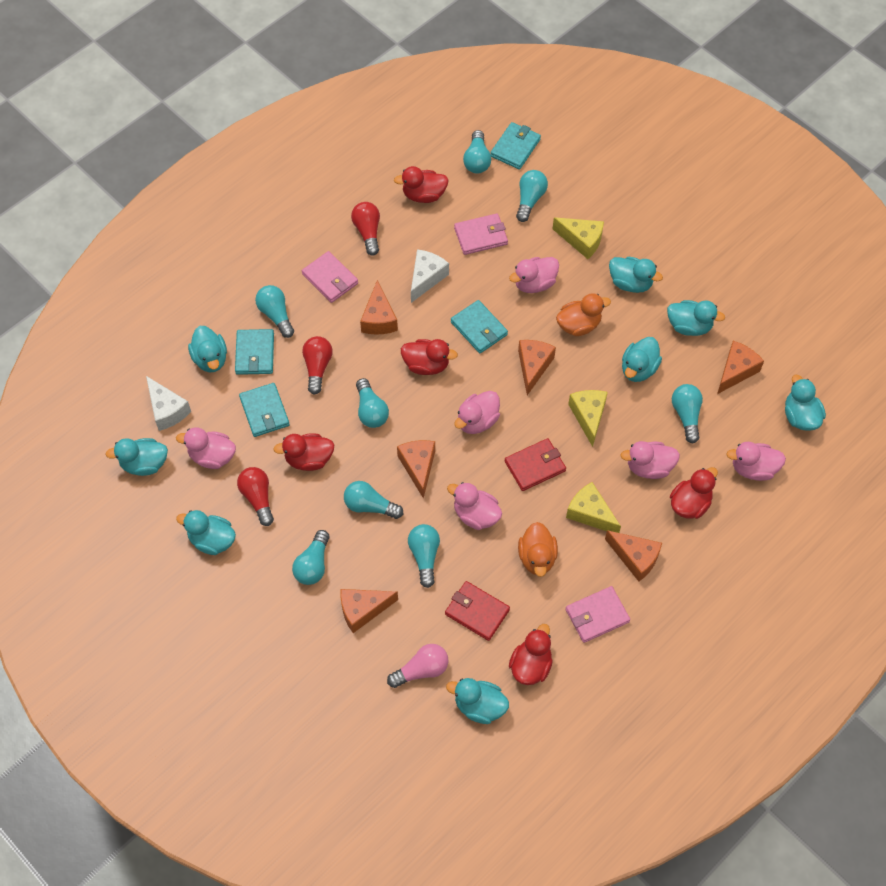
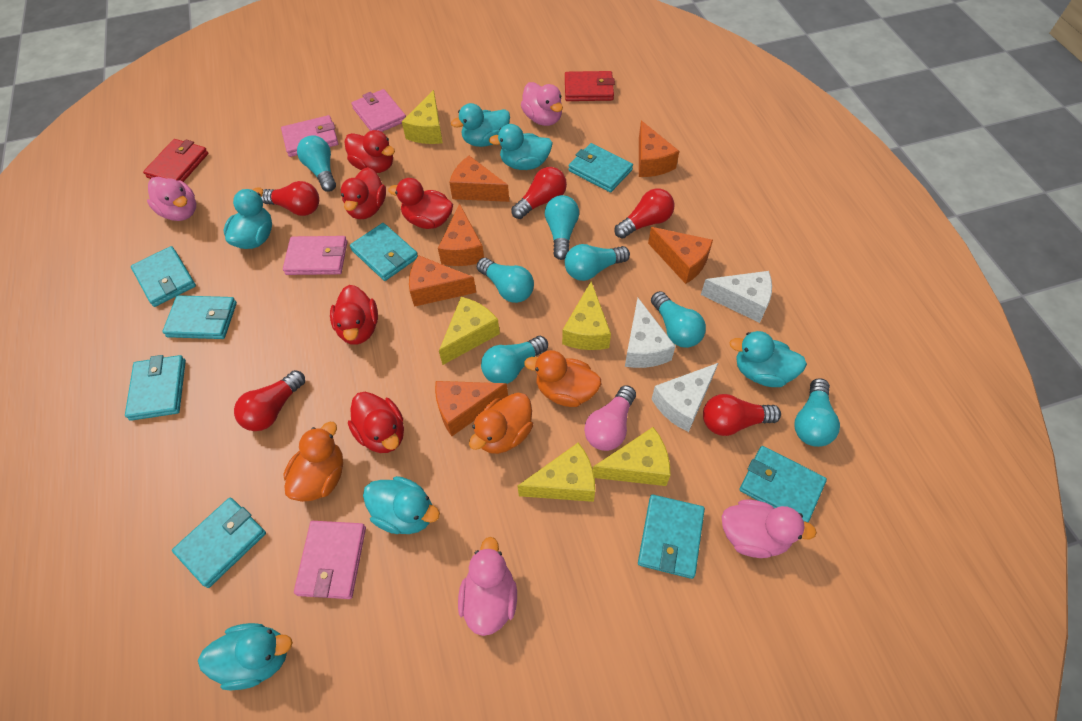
orange duck: 2 -> 3
pink duck: 6 -> 4
pink wallet: 3 -> 4
red light bulb: 3 -> 5
turquoise duck: 8 -> 6
turquoise light bulb: 8 -> 7
turquoise wallet: 4 -> 8
white cheese: 2 -> 3
yellow cheese: 3 -> 5

